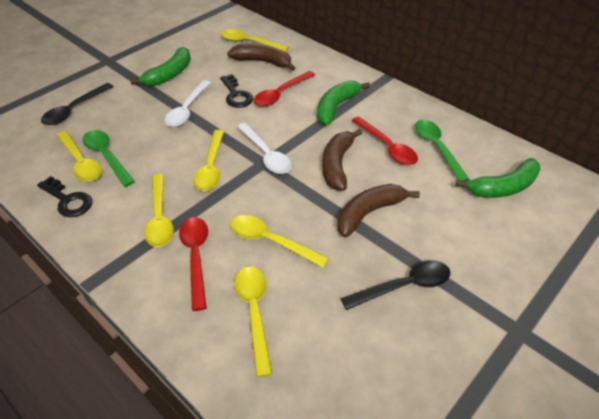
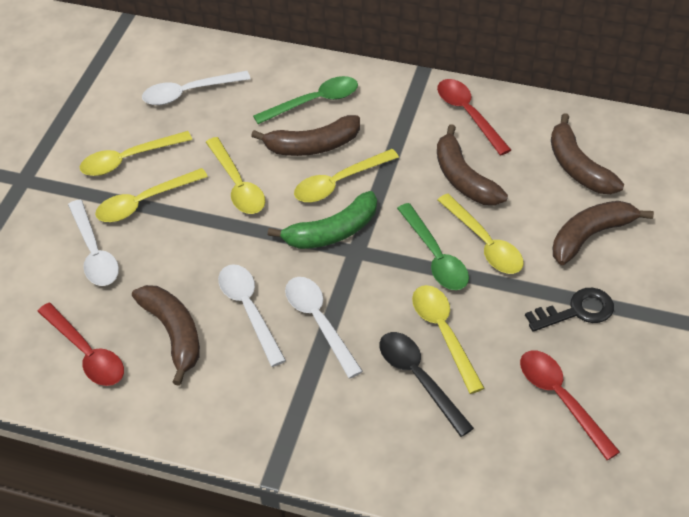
black key: 2 -> 1
black spoon: 2 -> 1
brown banana: 3 -> 5
green banana: 3 -> 1
white spoon: 2 -> 4

